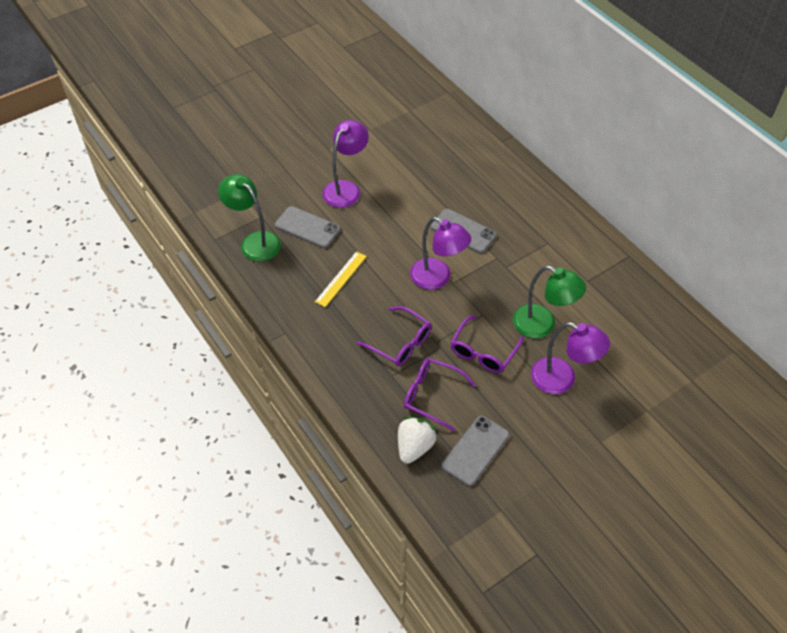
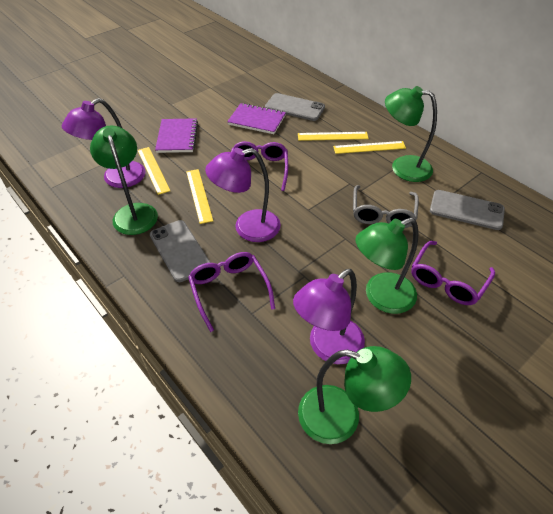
green lamp: 2 -> 4
grey glasses: 0 -> 1
purple notebook: 0 -> 2
white strawberry: 1 -> 0
yellow ruler: 1 -> 4

